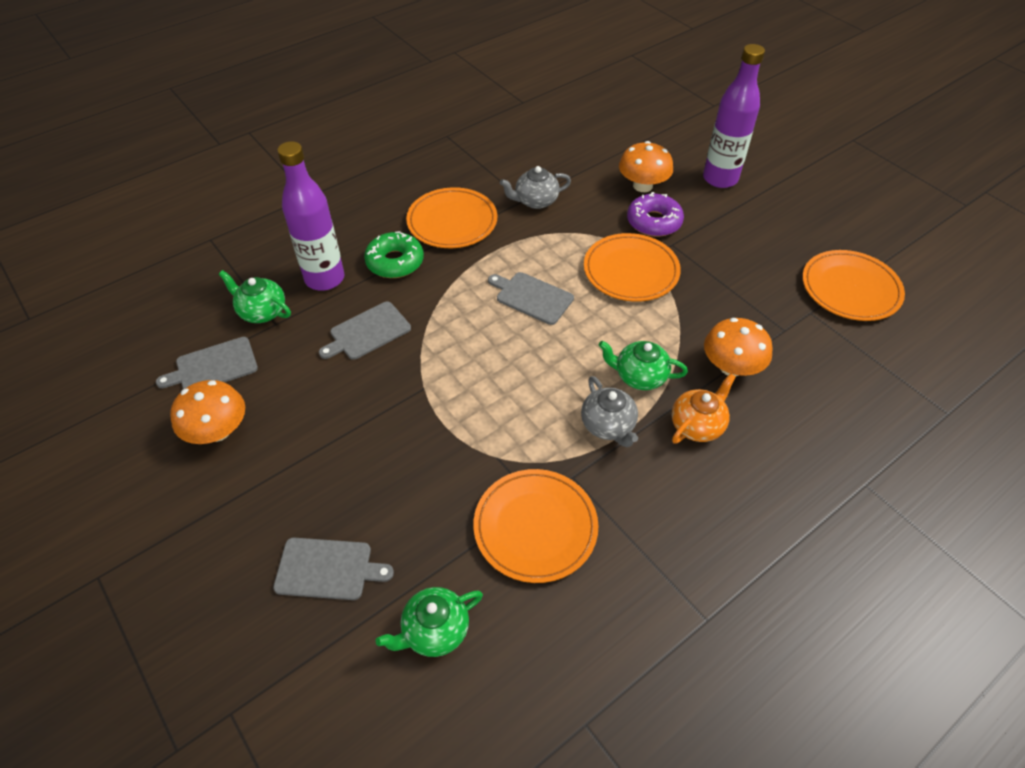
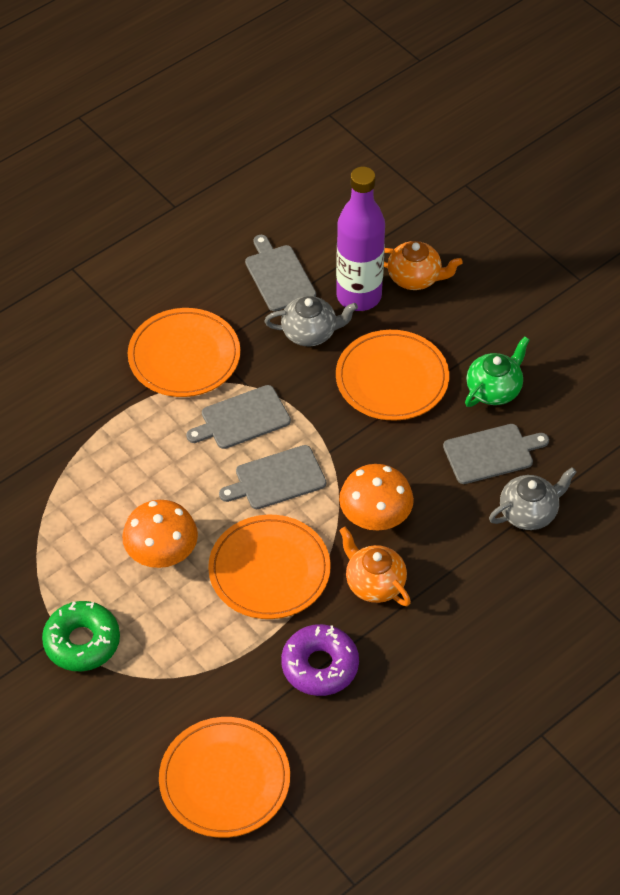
green teapot: 3 -> 1
orange mushroom: 3 -> 2
orange teapot: 1 -> 2
purple bottle: 2 -> 1

